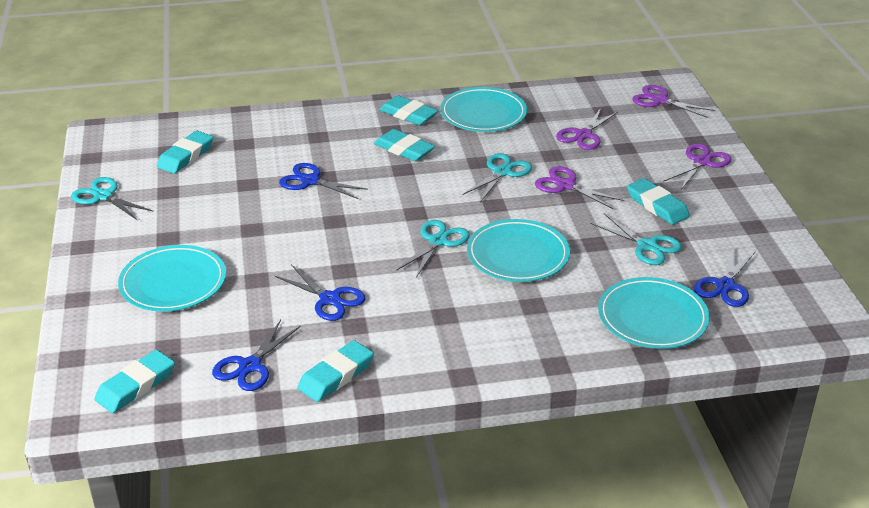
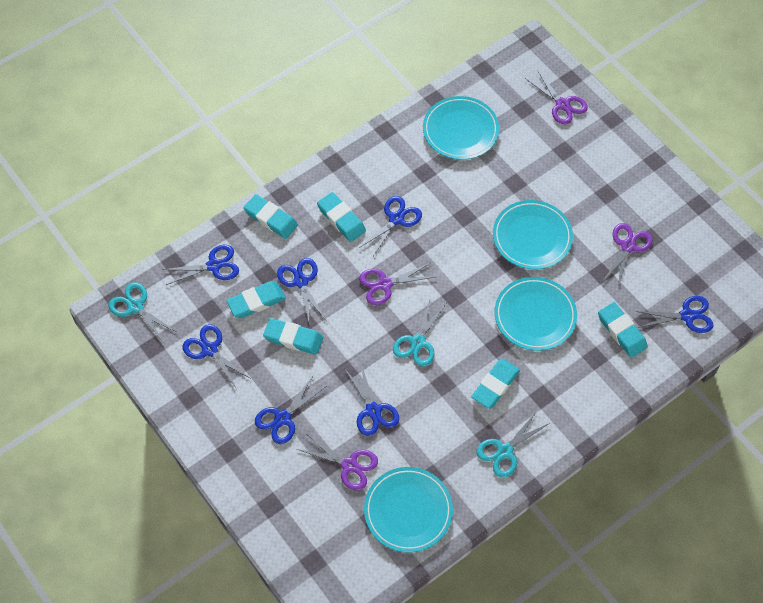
blue scissors: 4 -> 7
turquoise scissors: 4 -> 3

